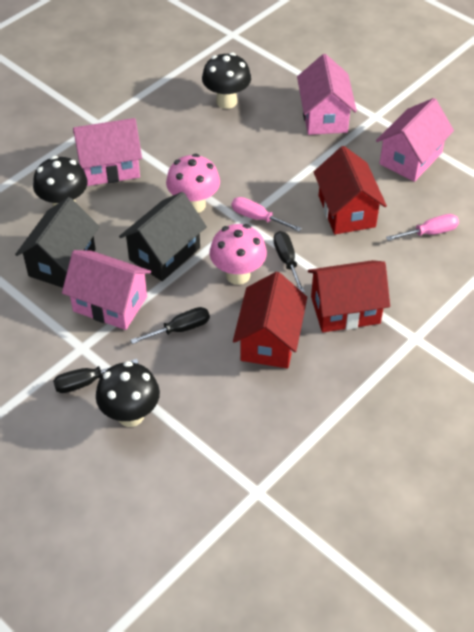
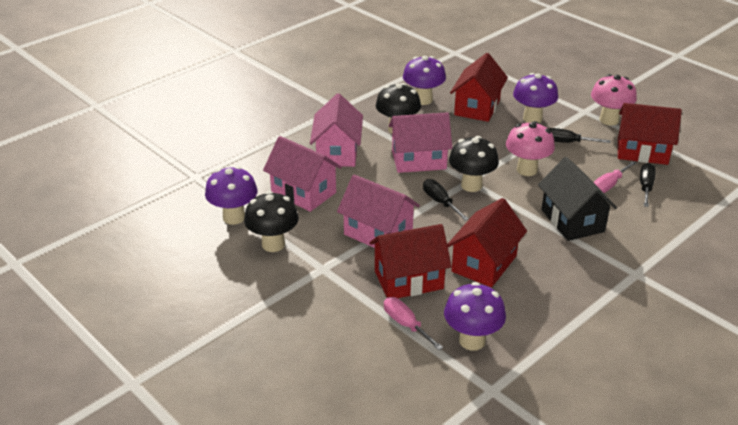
black house: 2 -> 1
purple mushroom: 0 -> 4
red house: 3 -> 4

